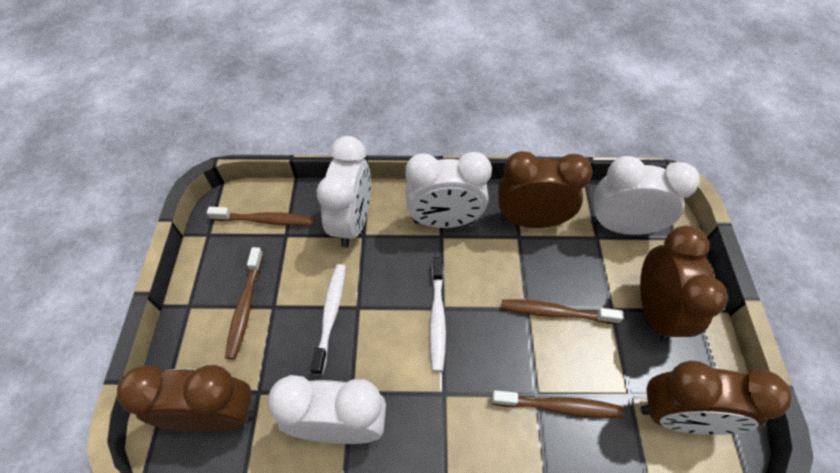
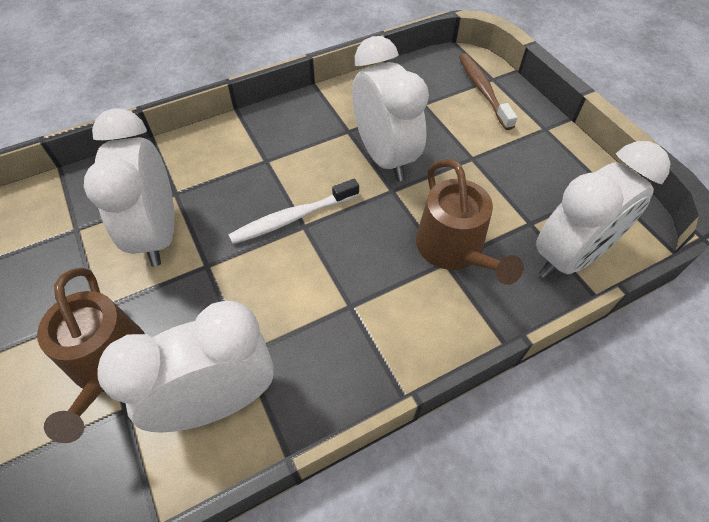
brown clock: 4 -> 0
brown toothbrush: 4 -> 1
brown watering can: 0 -> 2
white toothbrush: 2 -> 1

